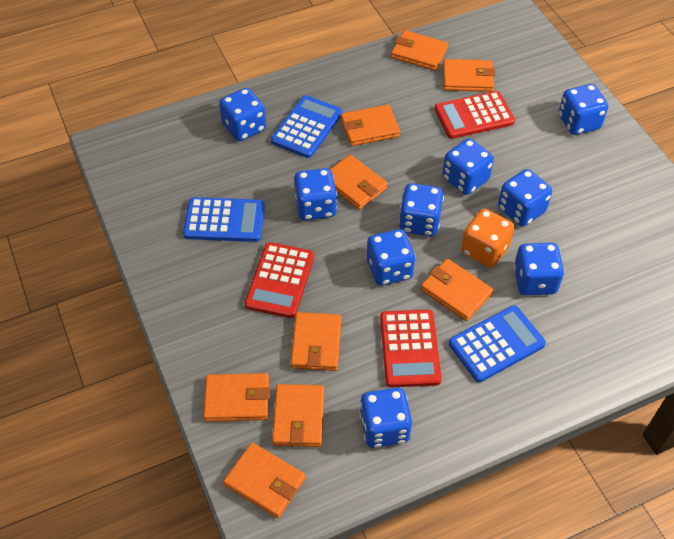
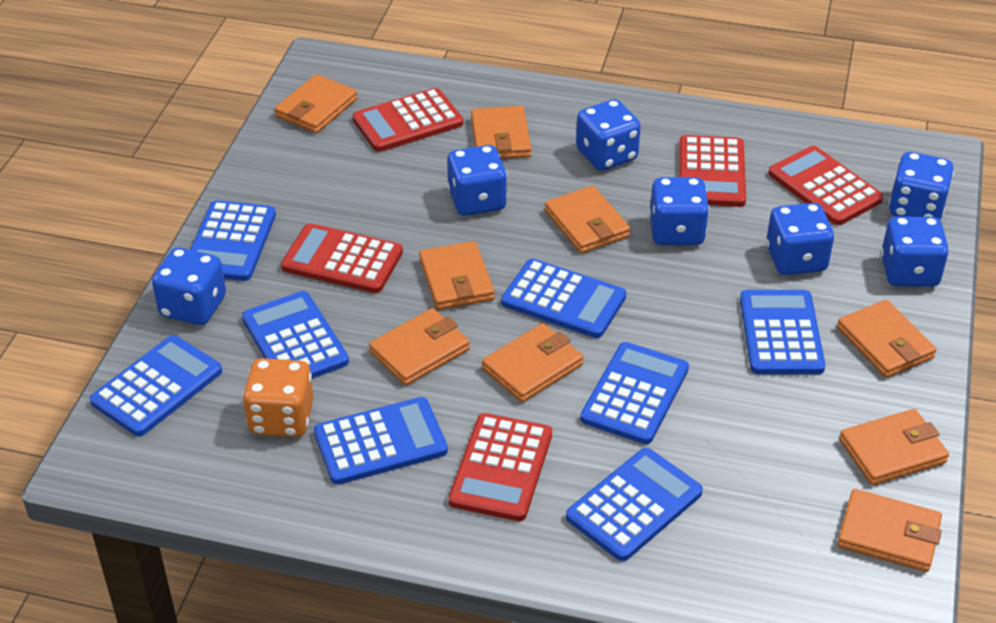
blue calculator: 3 -> 8
blue dice: 9 -> 7
red calculator: 3 -> 5

